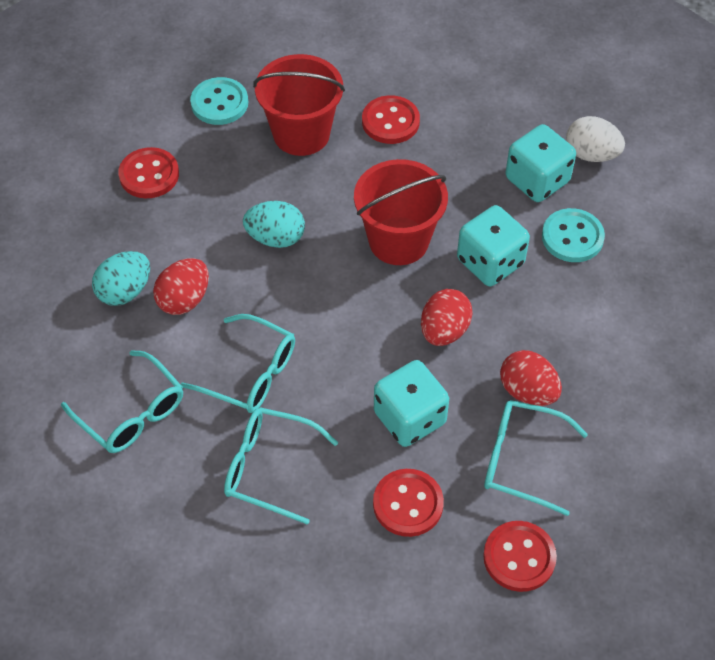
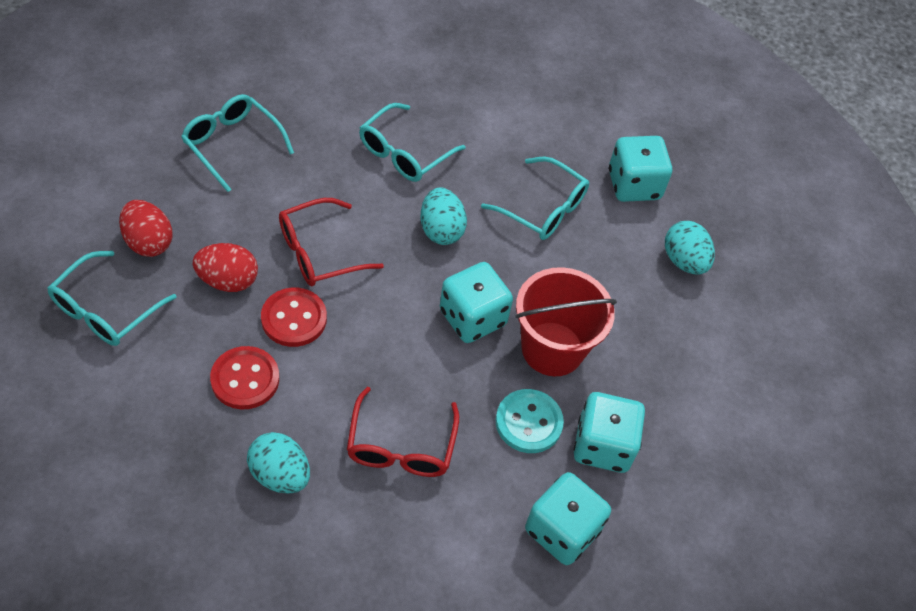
red bucket: 2 -> 1
red button: 4 -> 2
red egg: 3 -> 2
red glasses: 0 -> 2
turquoise button: 2 -> 1
turquoise dice: 3 -> 4
turquoise egg: 2 -> 3
white egg: 1 -> 0

